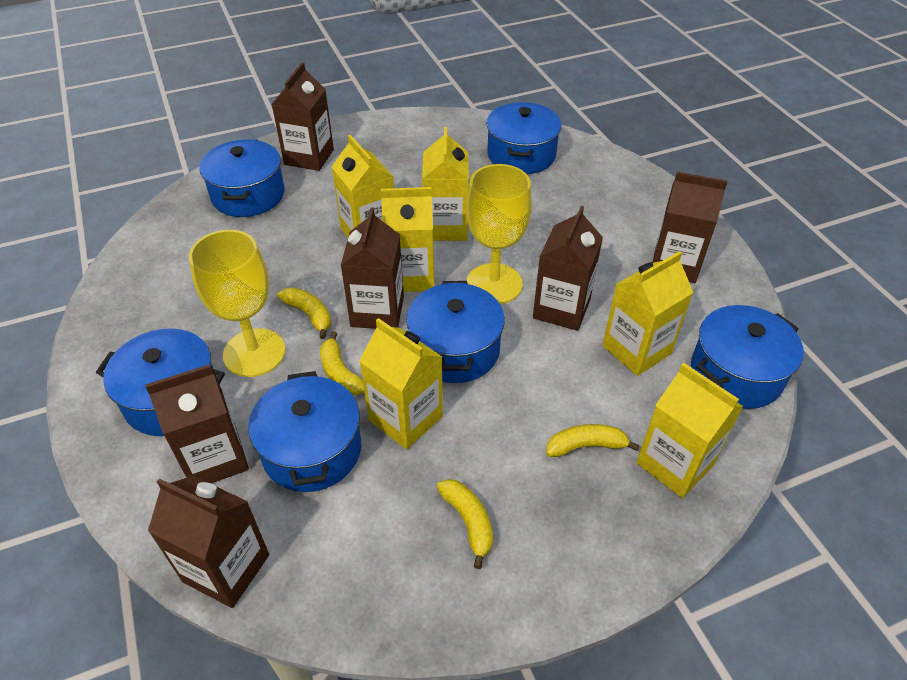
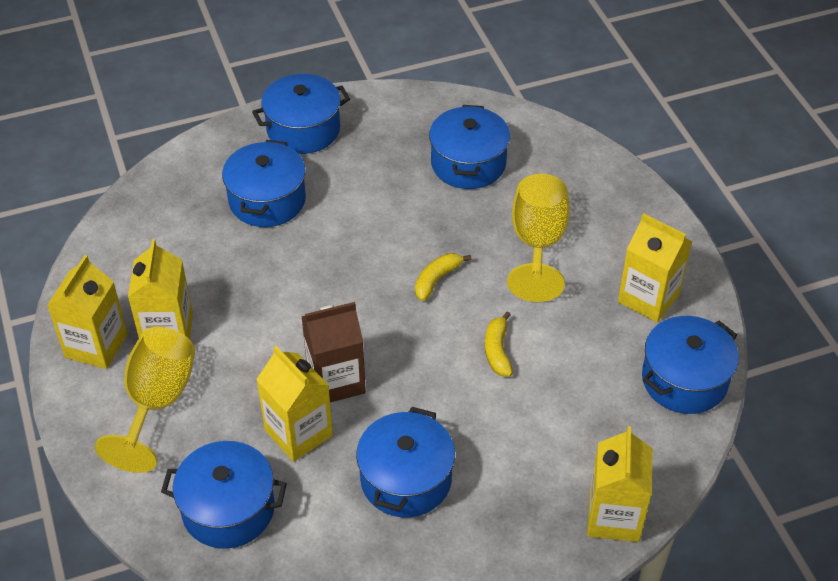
brown carton: 6 -> 1
yellow banana: 4 -> 2
yellow carton: 6 -> 5

